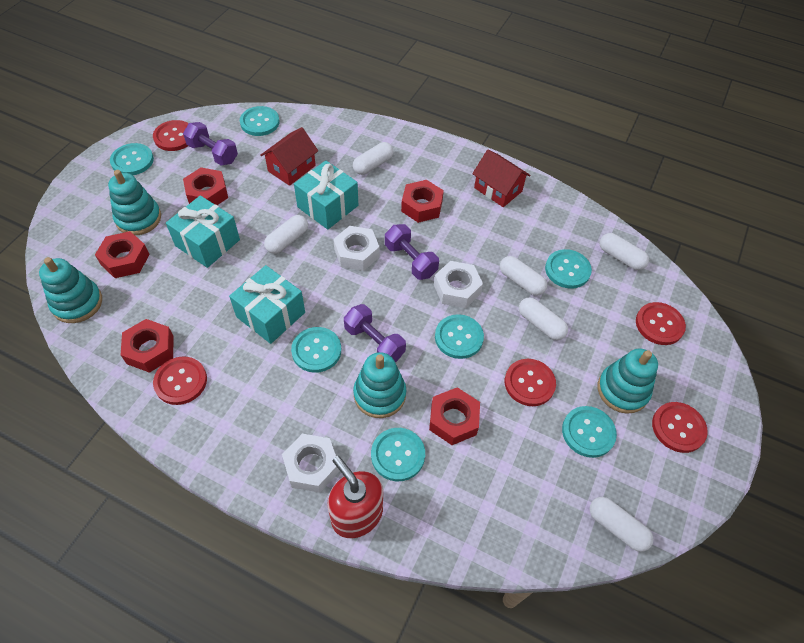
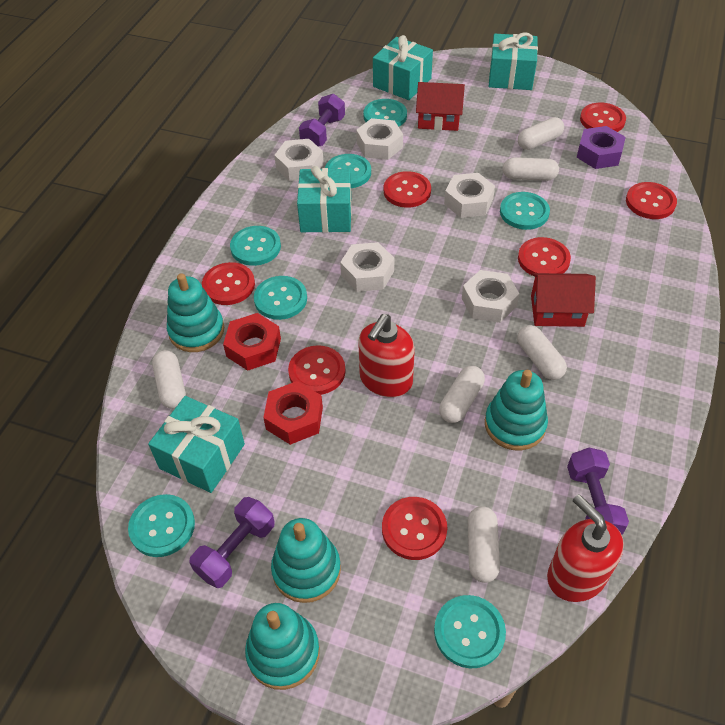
purple nut: 0 -> 1
red button: 5 -> 7
red nut: 5 -> 2
red soap dispenser: 1 -> 2
turquoise gift: 3 -> 4
white nut: 3 -> 5

